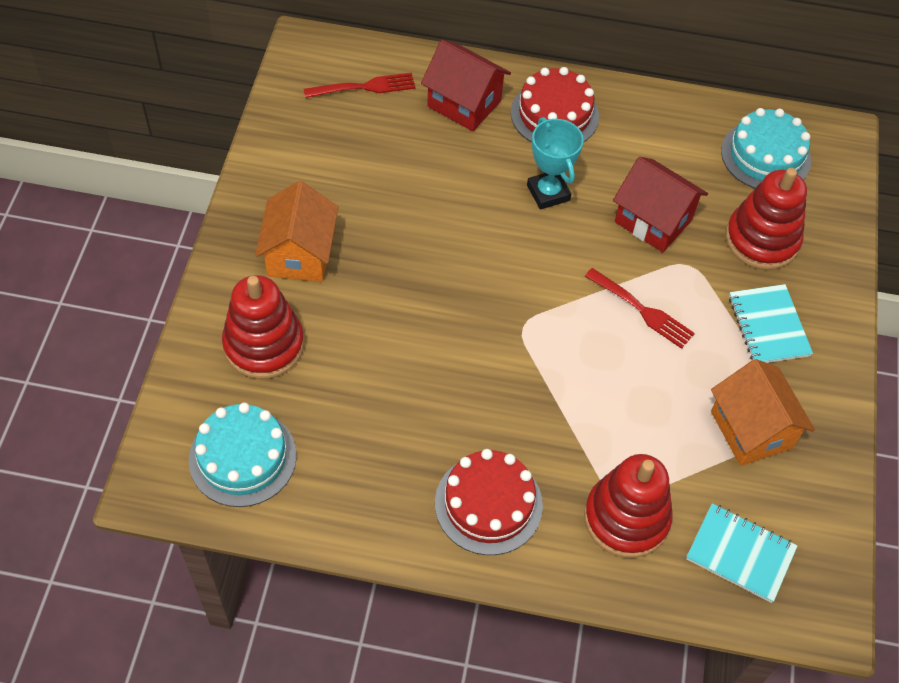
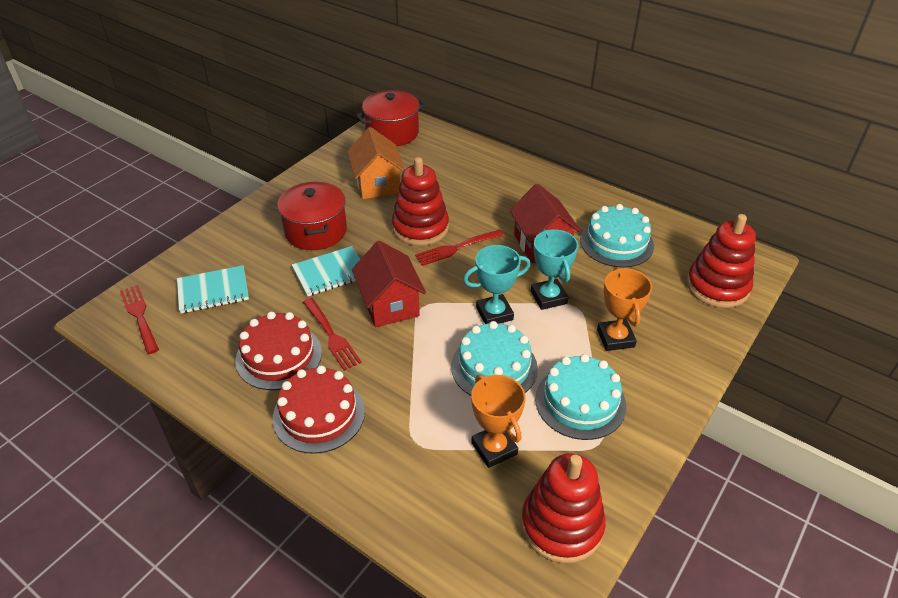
orange house: 2 -> 1
orange trophy: 0 -> 2
red fork: 2 -> 3
red pot: 0 -> 2
turquoise cake: 2 -> 3
turquoise trophy: 1 -> 2

